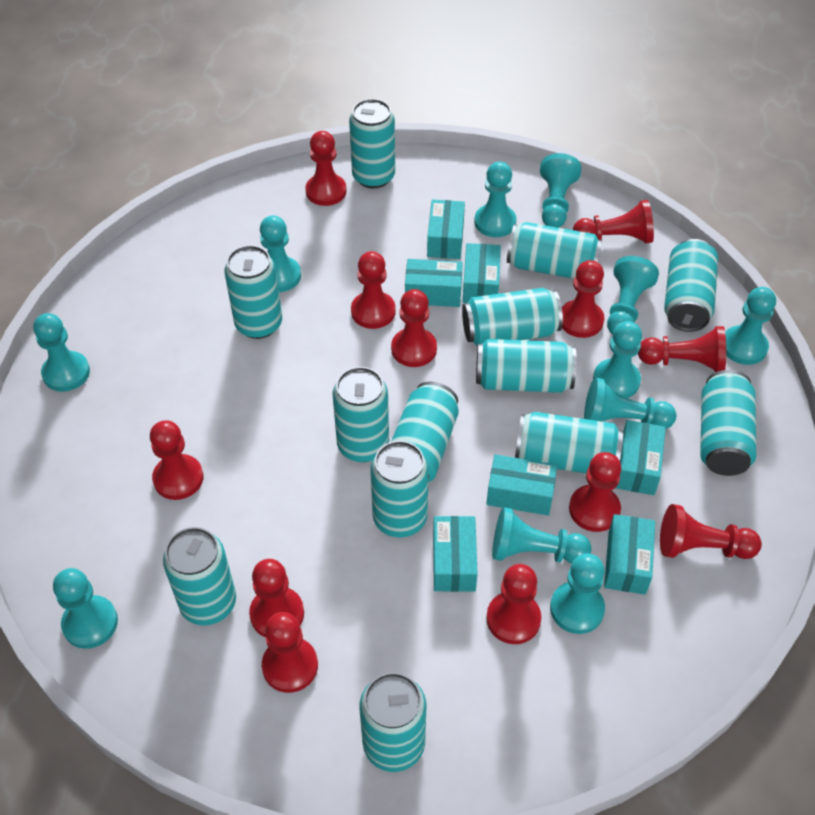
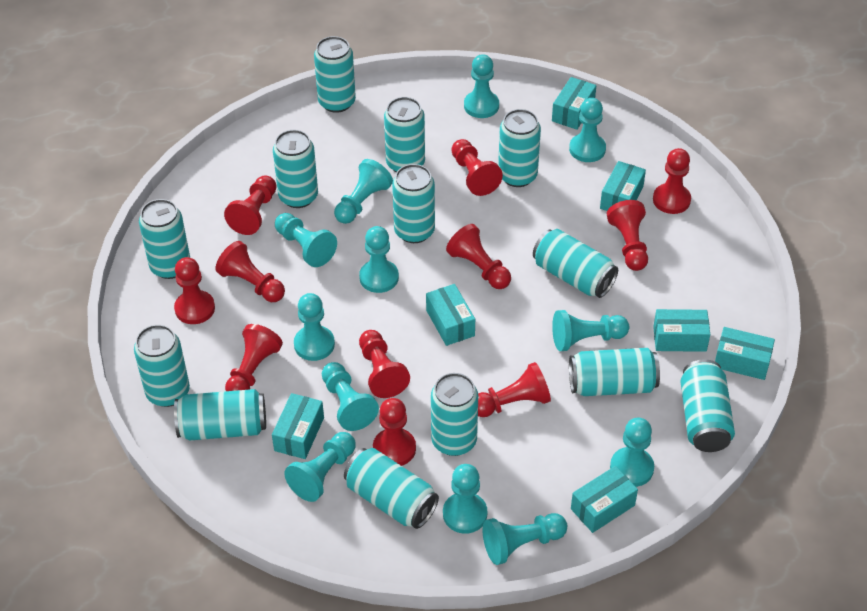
red pawn: 12 -> 11
turquoise pawn: 11 -> 12

